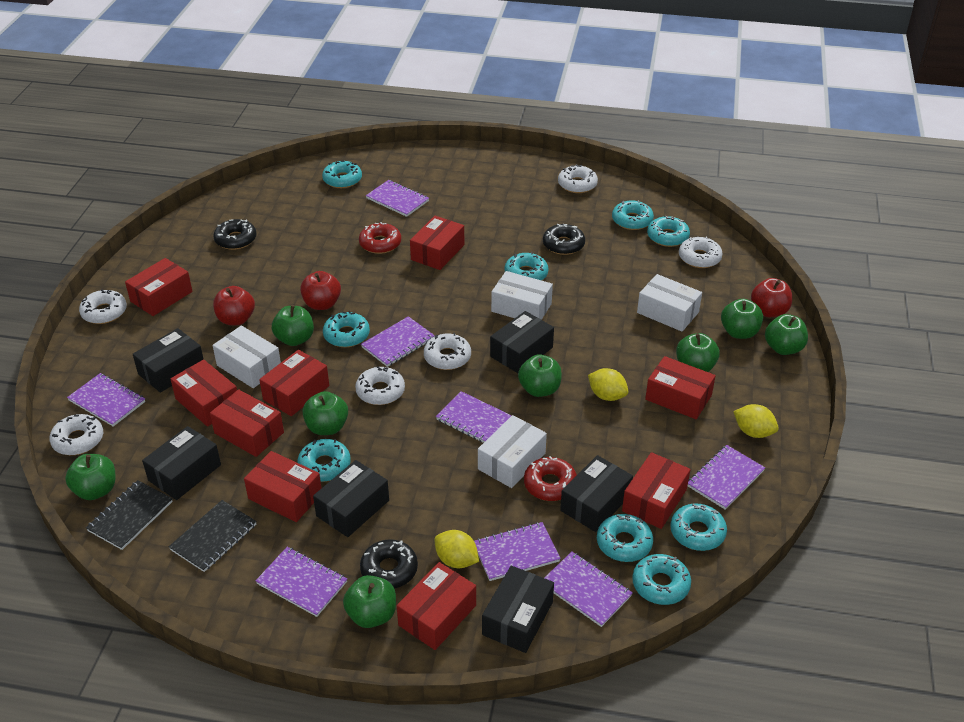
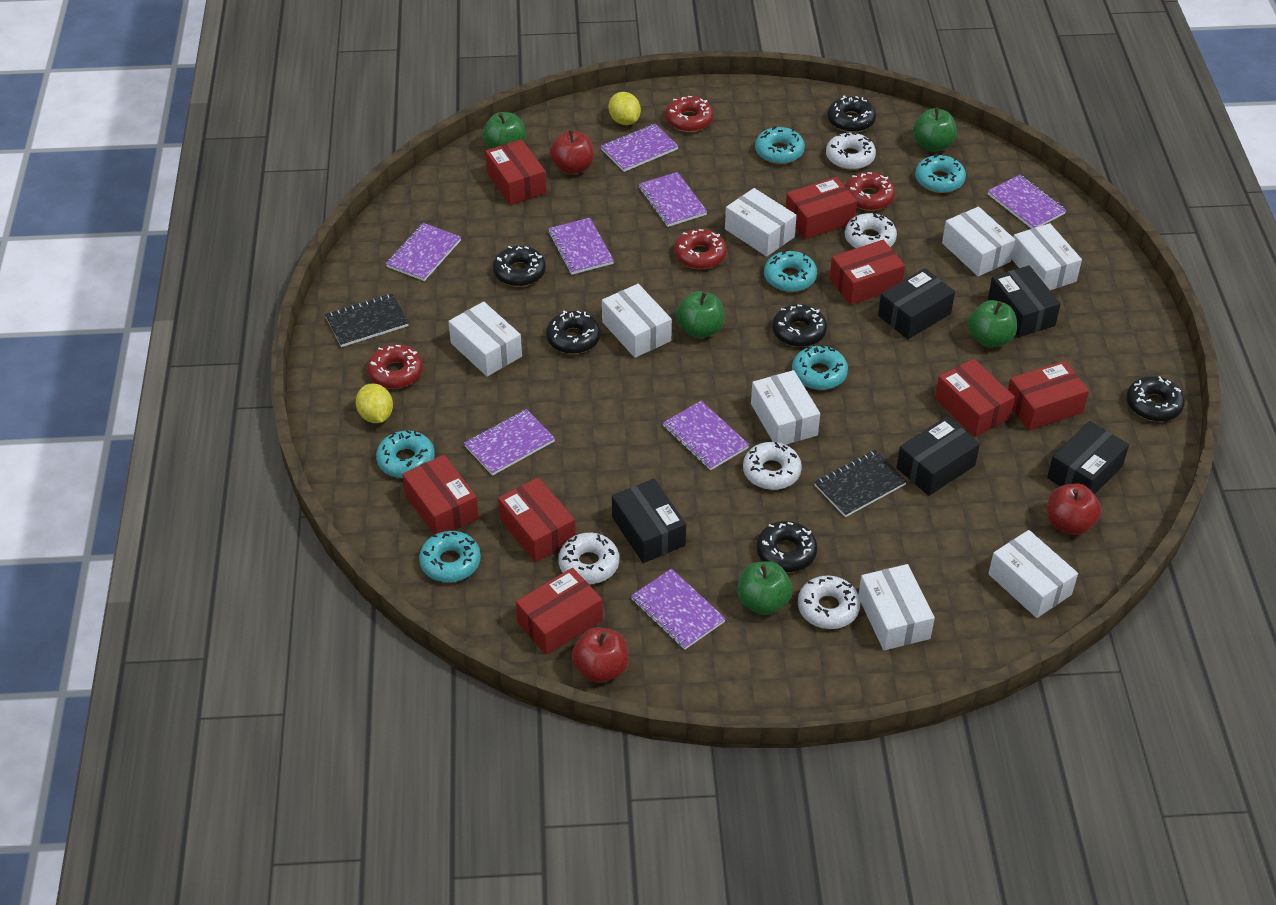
black box: 6 -> 5
black donut: 3 -> 6
green apple: 8 -> 5
red box: 9 -> 8
red donut: 2 -> 4
turquoise donut: 9 -> 6
white box: 4 -> 8
white donut: 6 -> 5
yellow lemon: 3 -> 2

